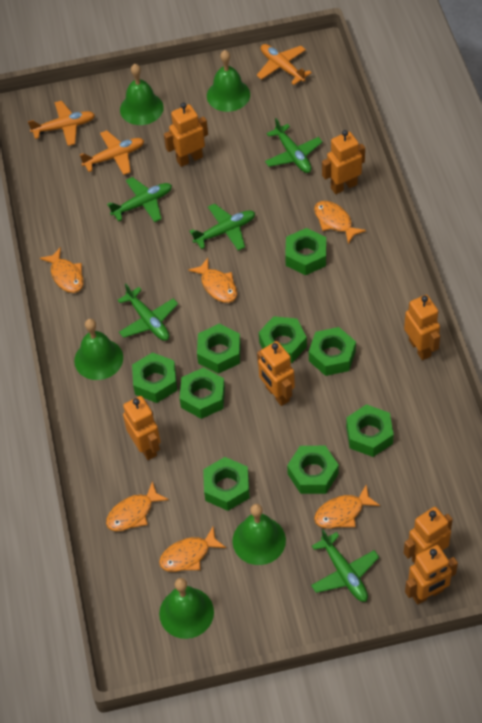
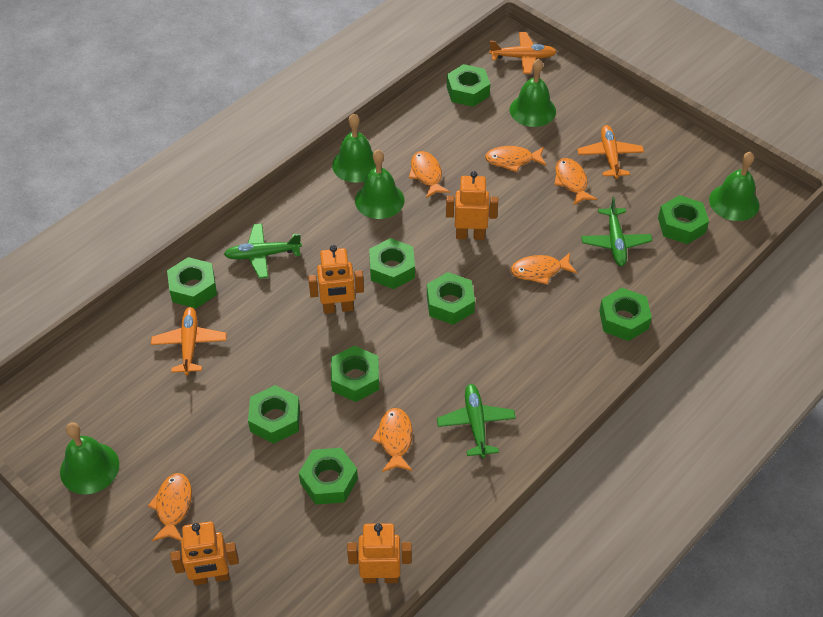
green plane: 5 -> 3
orange robot: 7 -> 4

